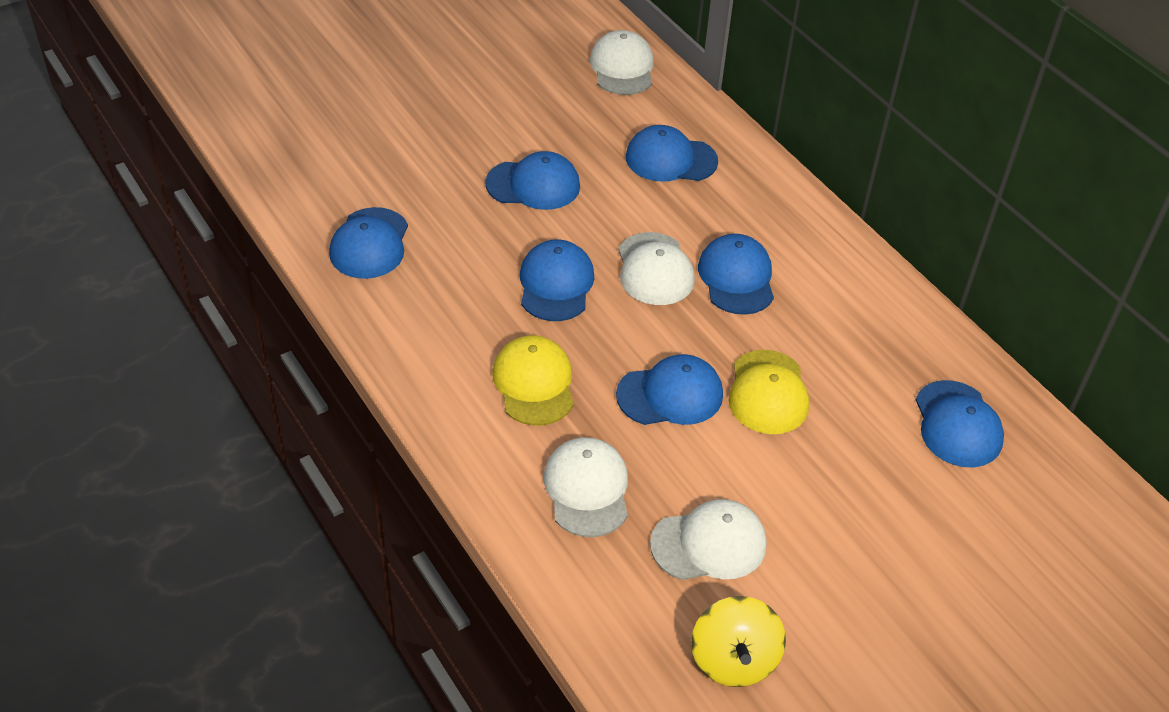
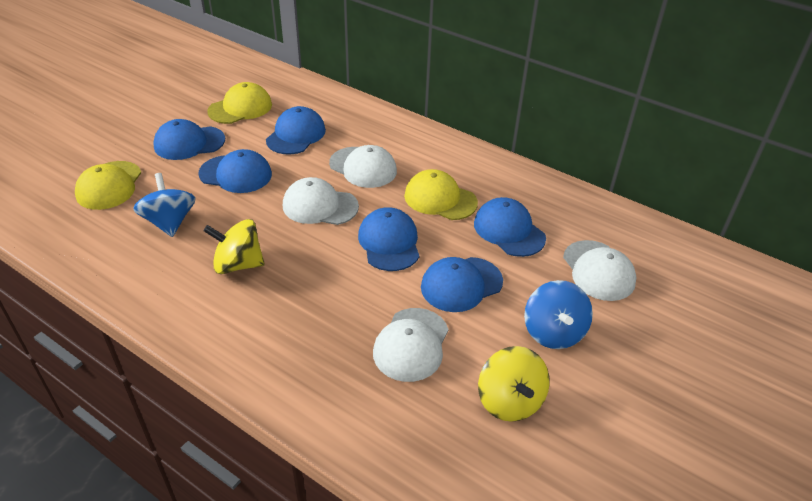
blue cap: 7 -> 6
blue spinning top: 0 -> 2
yellow cap: 2 -> 3
yellow spinning top: 1 -> 2

